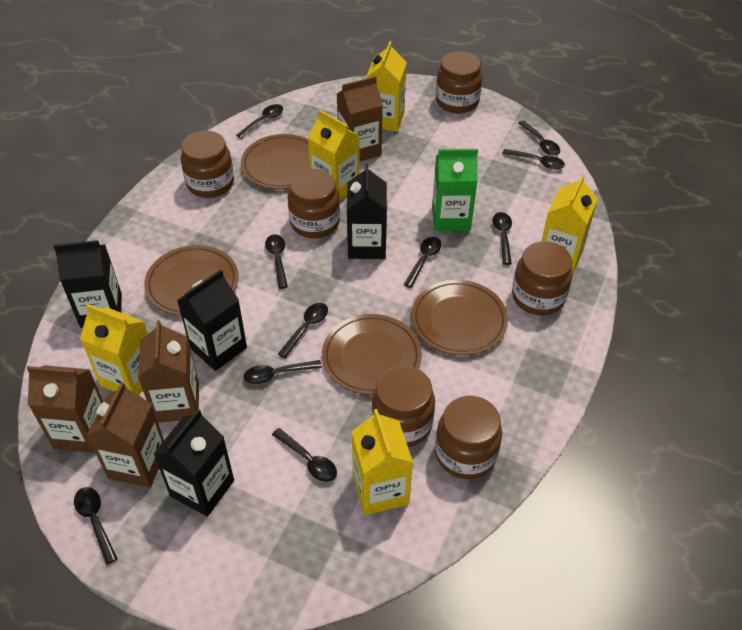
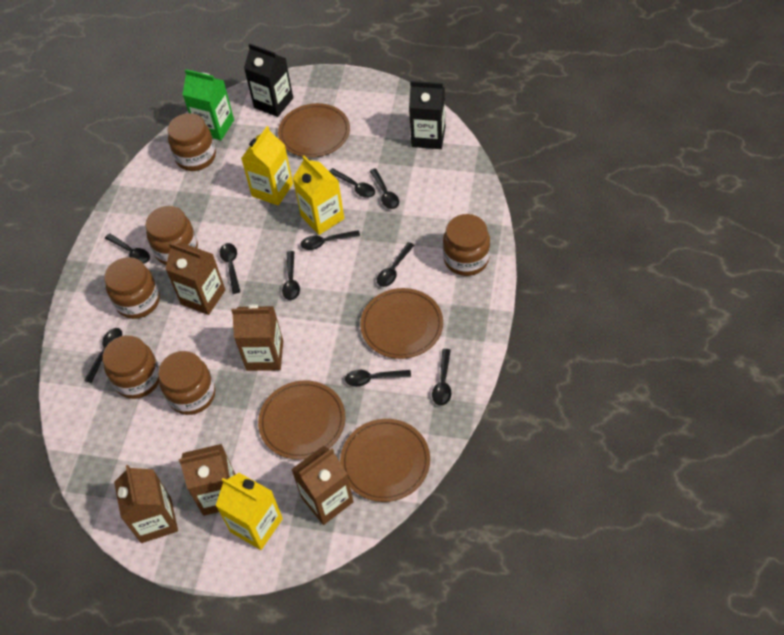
black carton: 4 -> 2
brown carton: 4 -> 5
yellow carton: 5 -> 3

